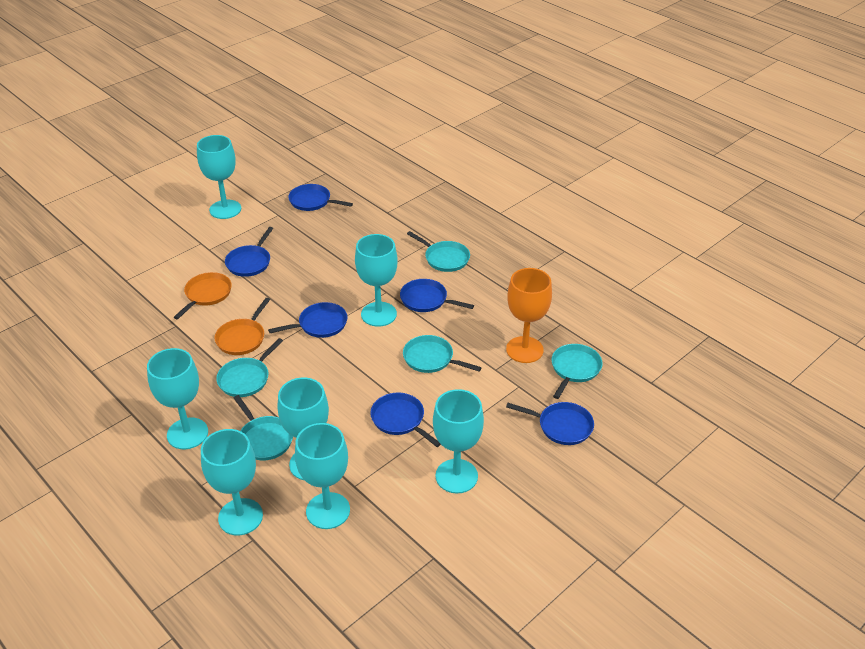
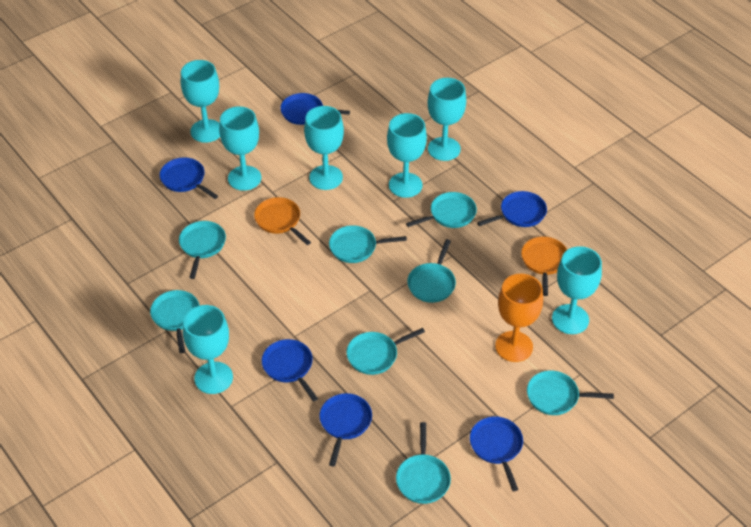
turquoise pan: 5 -> 8

